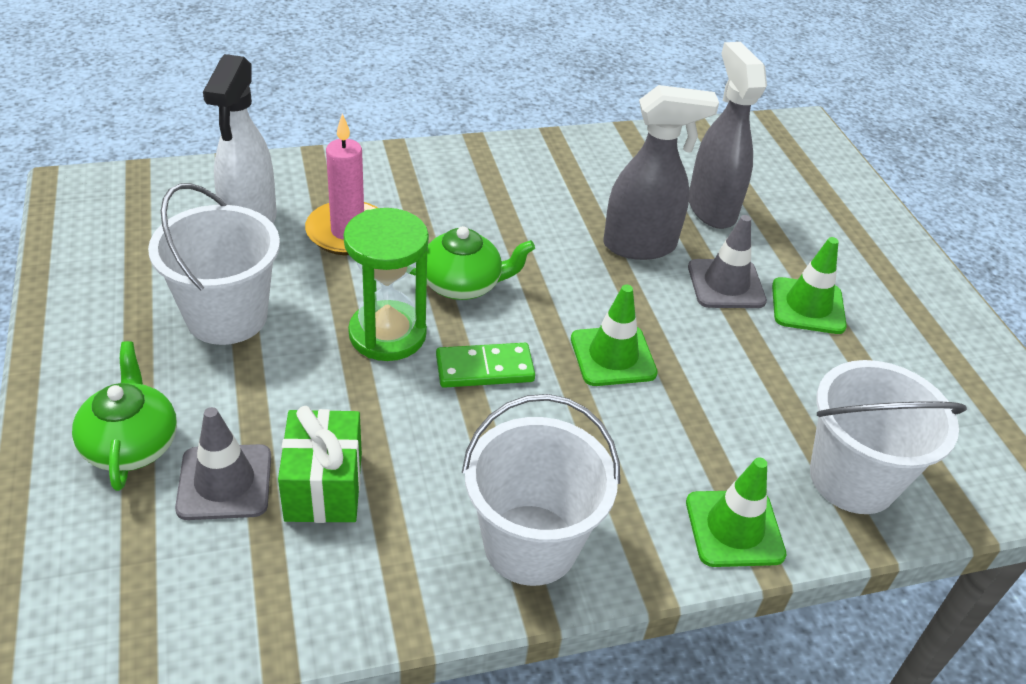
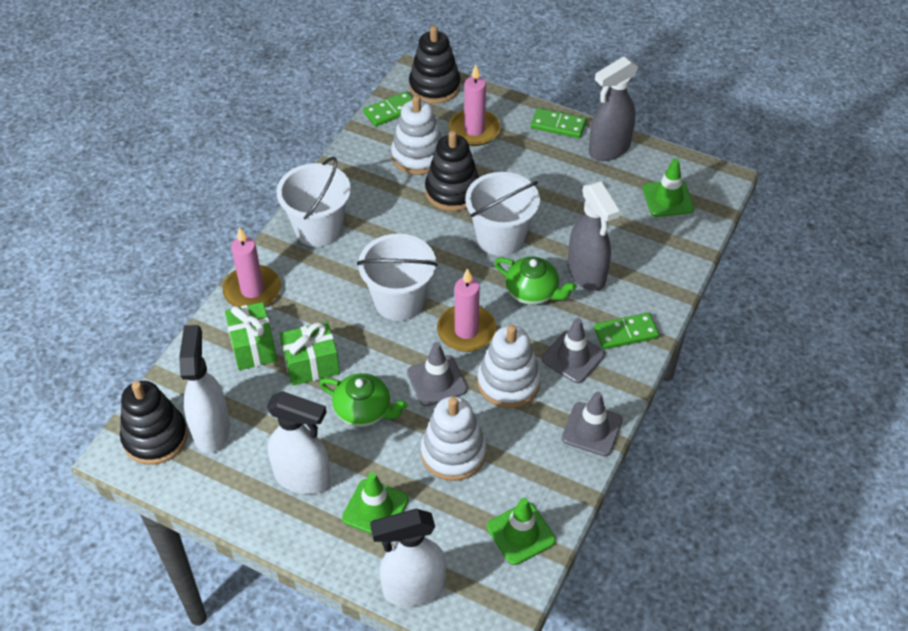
black stacking toy: 0 -> 3
green domino: 1 -> 3
green gift: 1 -> 2
green hourglass: 1 -> 0
grey traffic cone: 2 -> 3
pink candle: 1 -> 3
white spray bottle: 1 -> 3
white stacking toy: 0 -> 3

